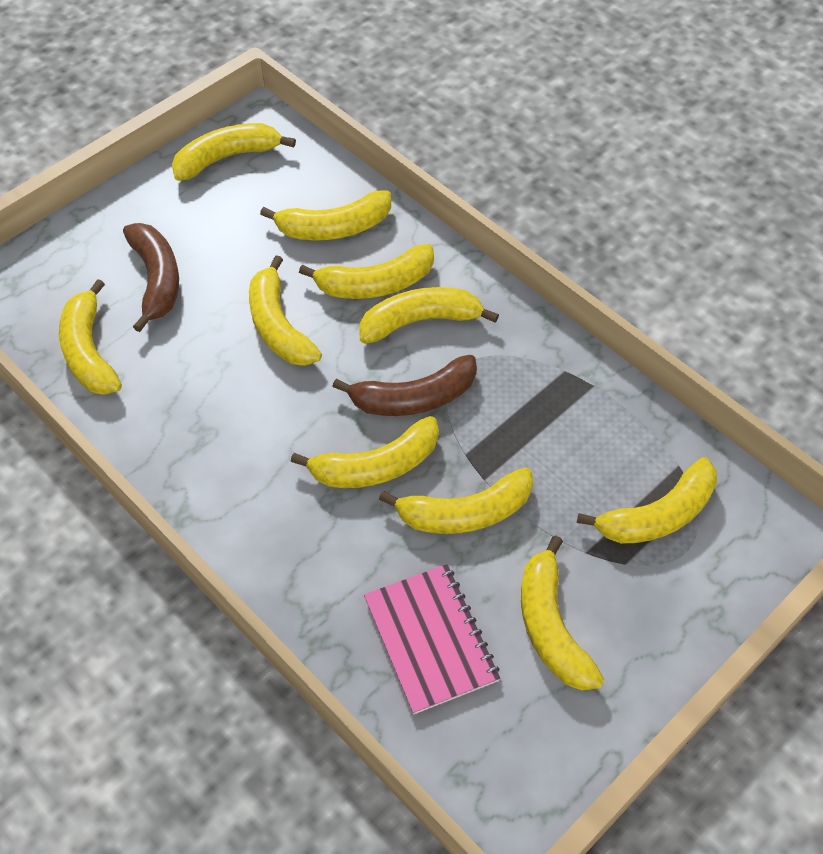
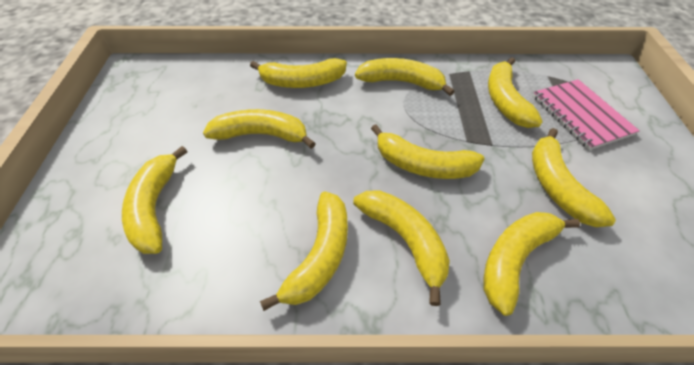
brown banana: 2 -> 0

